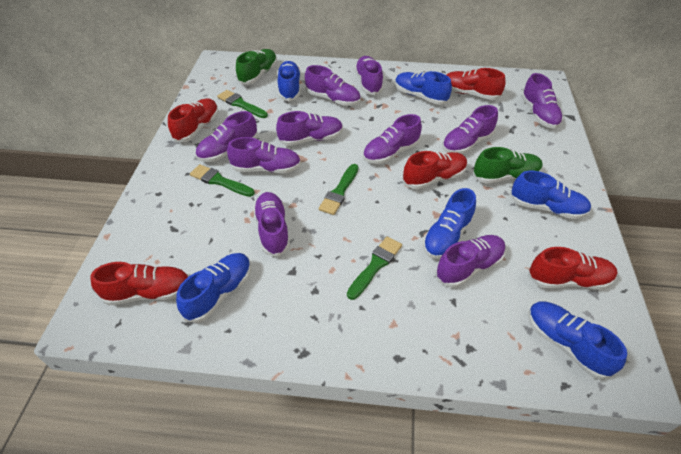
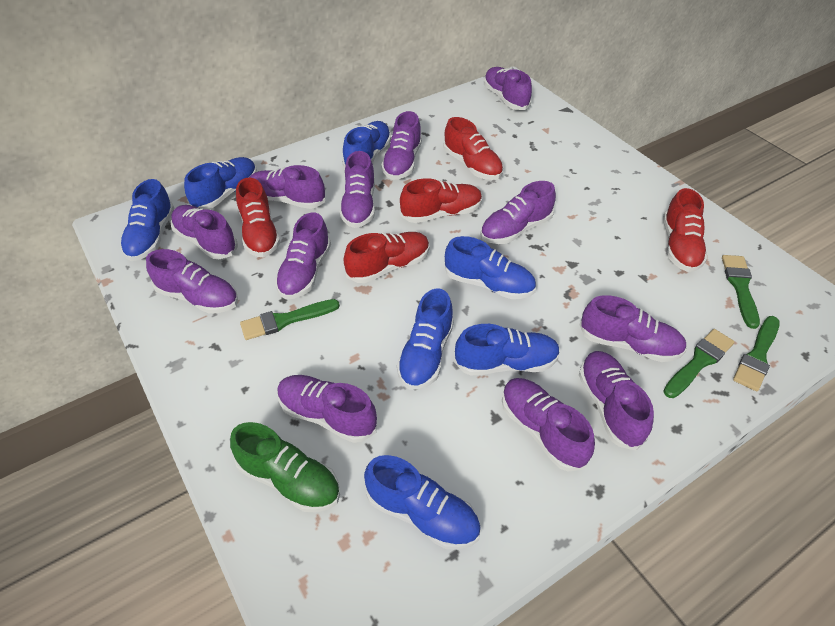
blue shoe: 6 -> 7
green shoe: 2 -> 1
purple shoe: 10 -> 12

